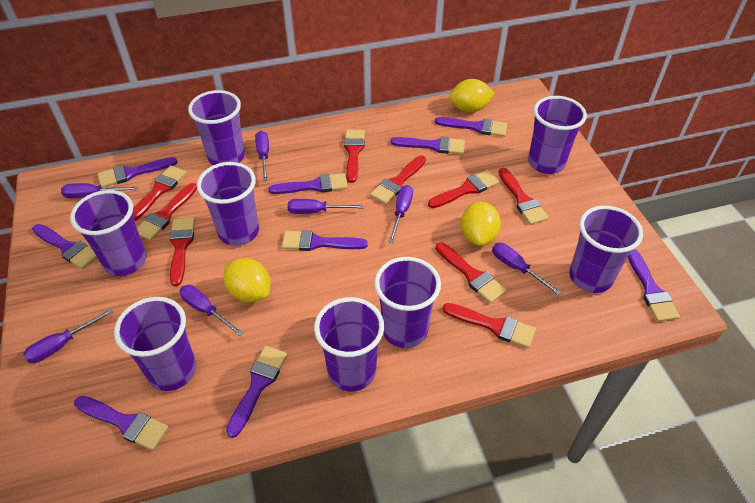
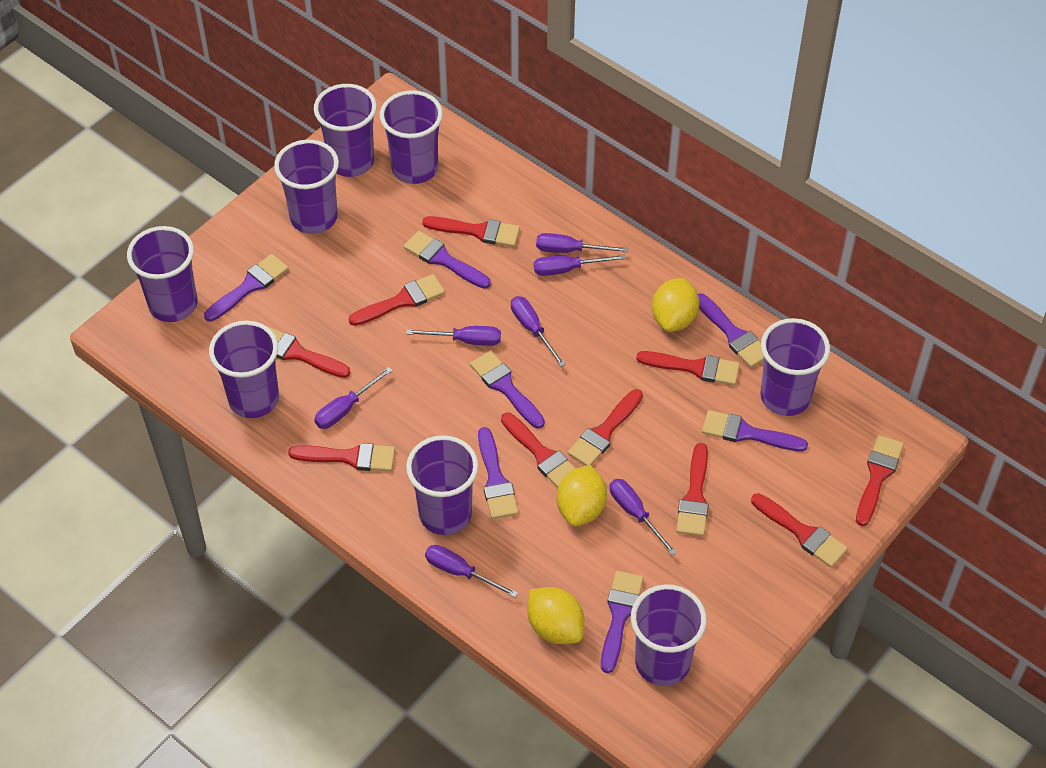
purple brush: 9 -> 7
red brush: 9 -> 10

